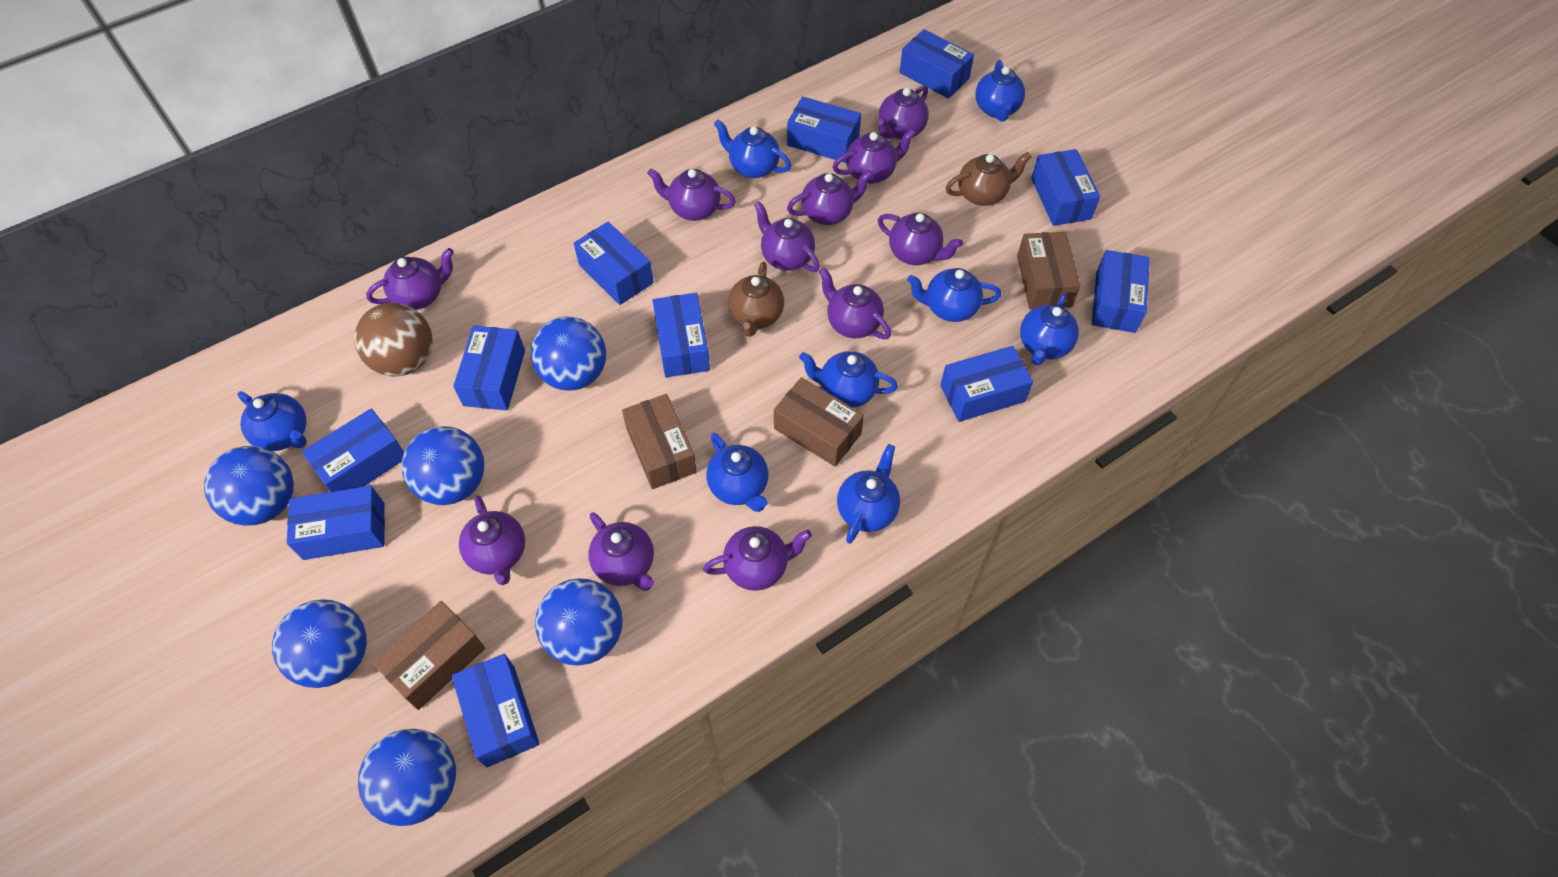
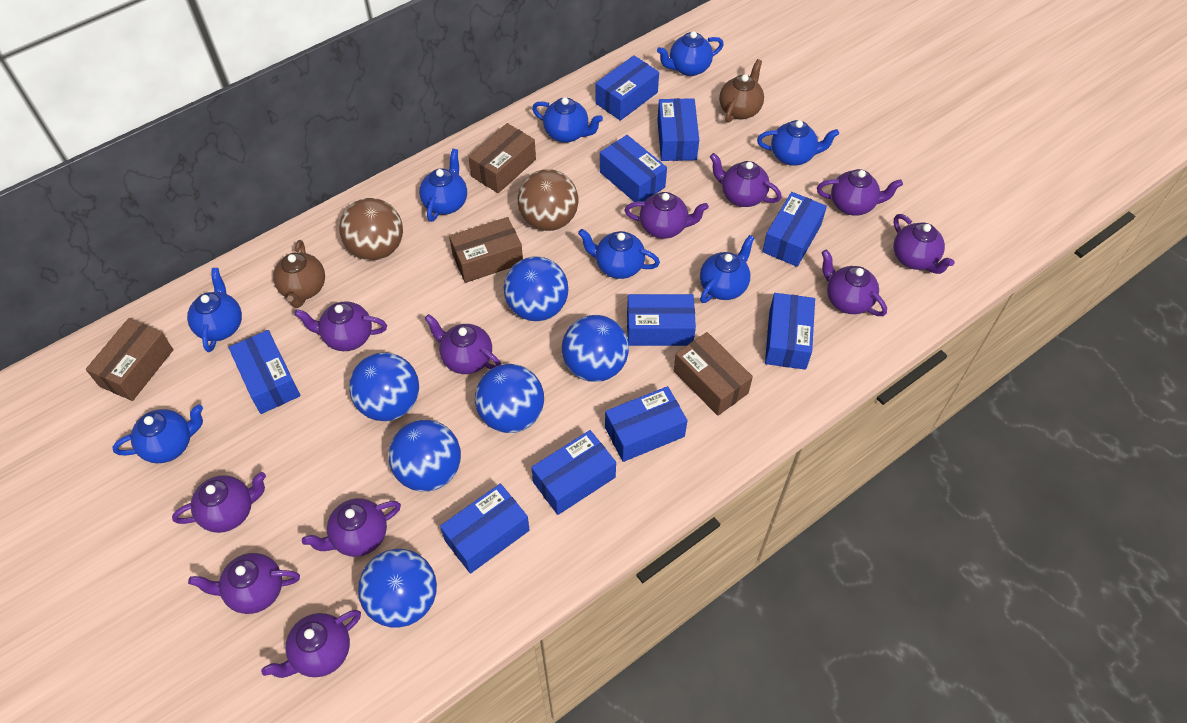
blue box: 11 -> 10
brown ball: 1 -> 2

